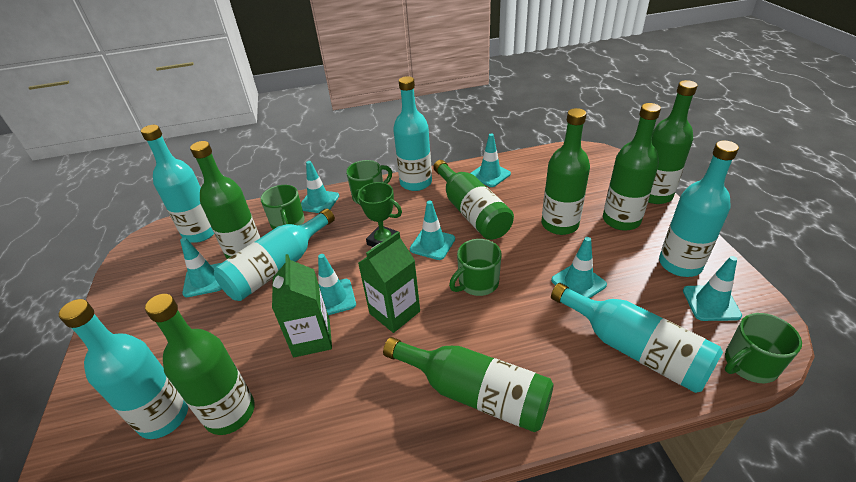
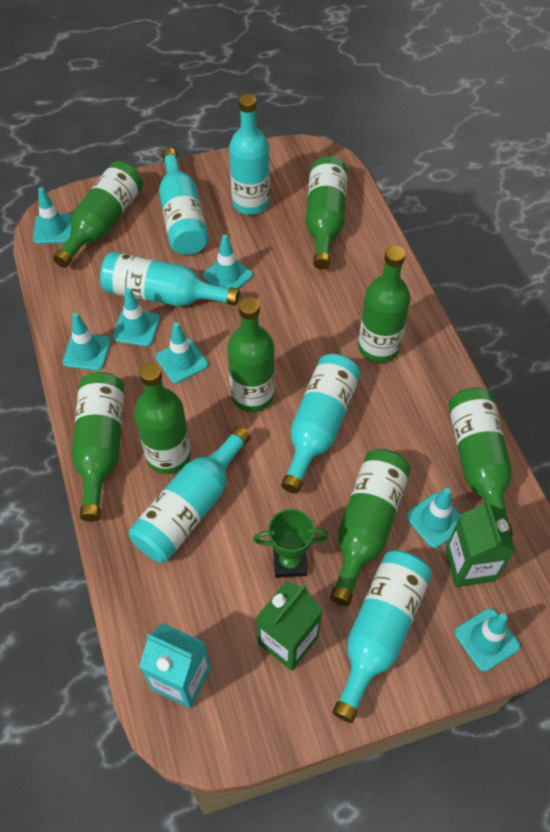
green bottle: 7 -> 8
green mug: 4 -> 0
turquoise carton: 0 -> 1

